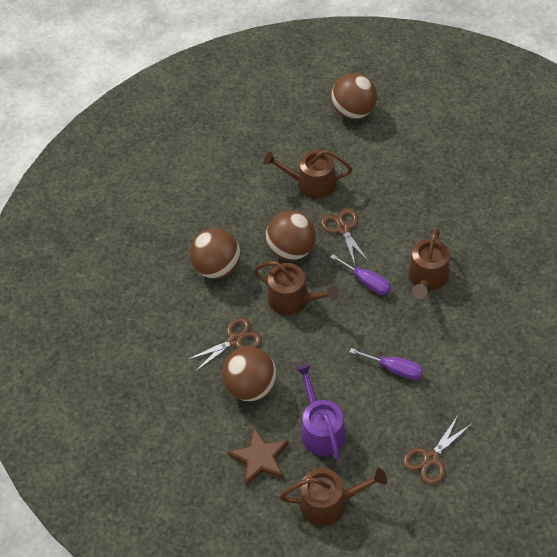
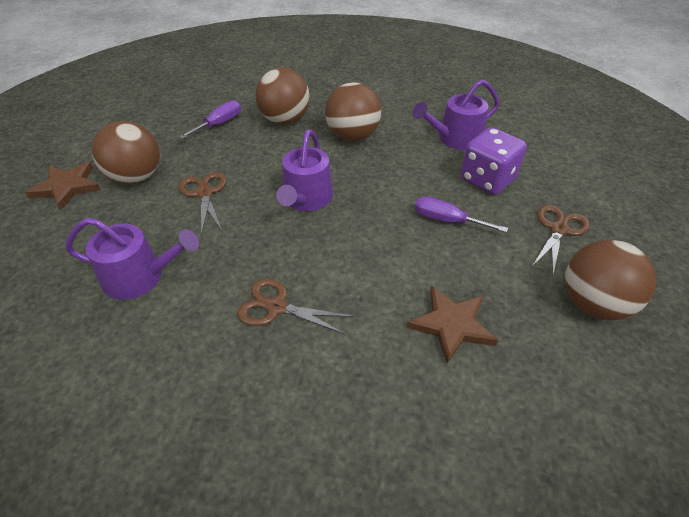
brown star: 1 -> 2
brown watering can: 4 -> 0
purple dice: 0 -> 1
purple watering can: 1 -> 3

